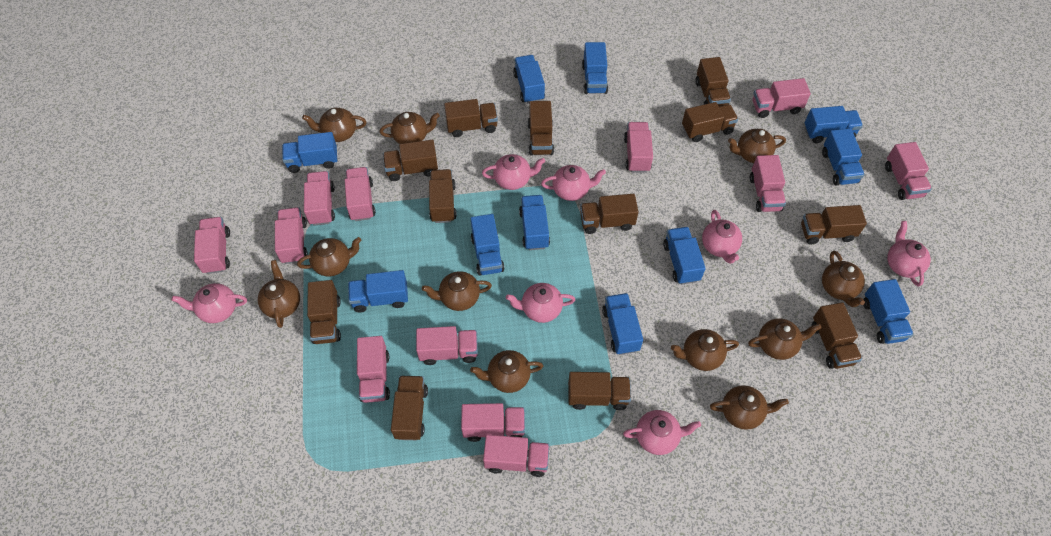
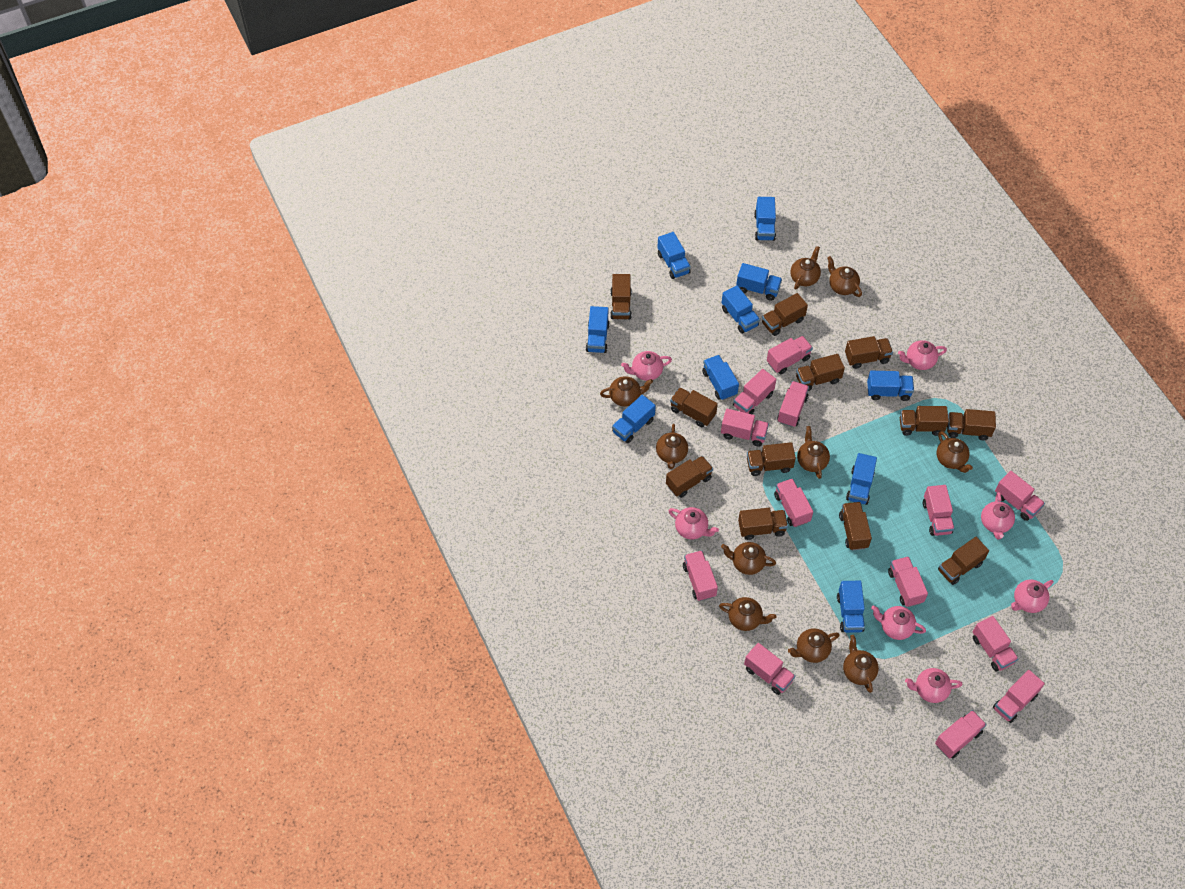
blue truck: 11 -> 10
brown teapot: 11 -> 10
pink truck: 12 -> 13

